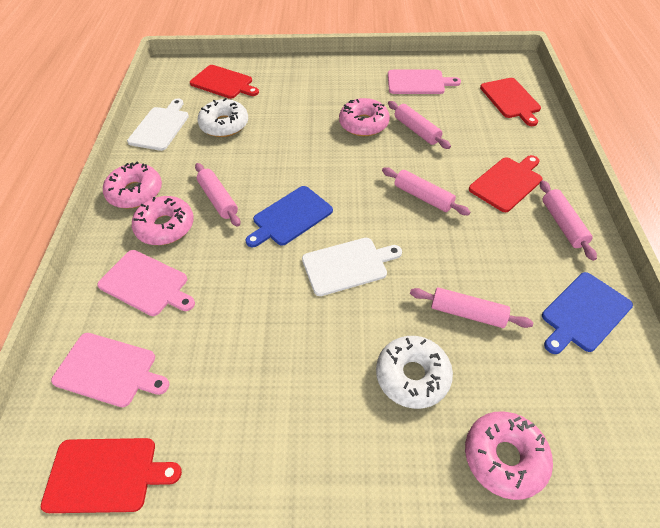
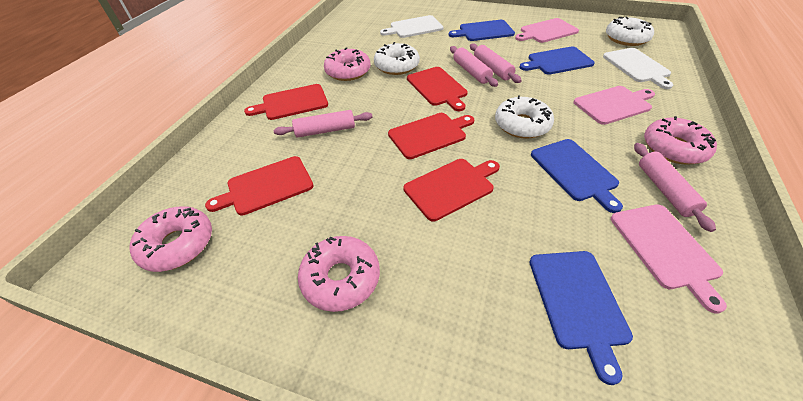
blue cutting board: 2 -> 4
pink rolling pin: 5 -> 4
red cutting board: 4 -> 5
white donut: 2 -> 3

